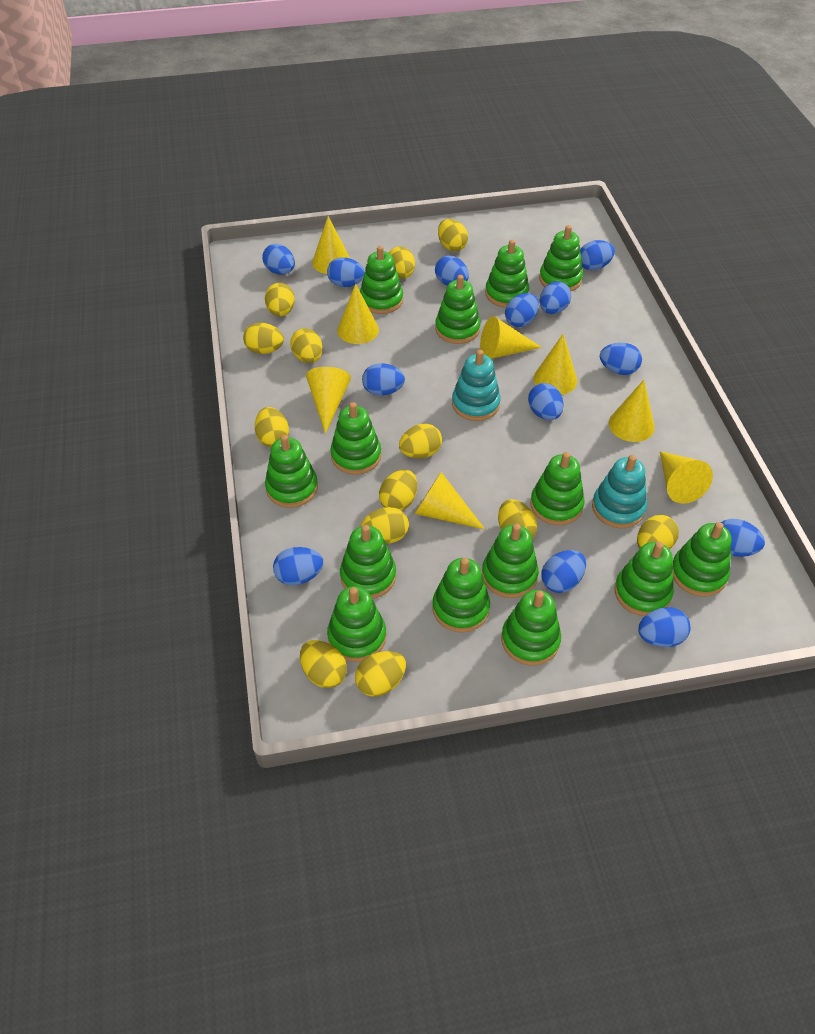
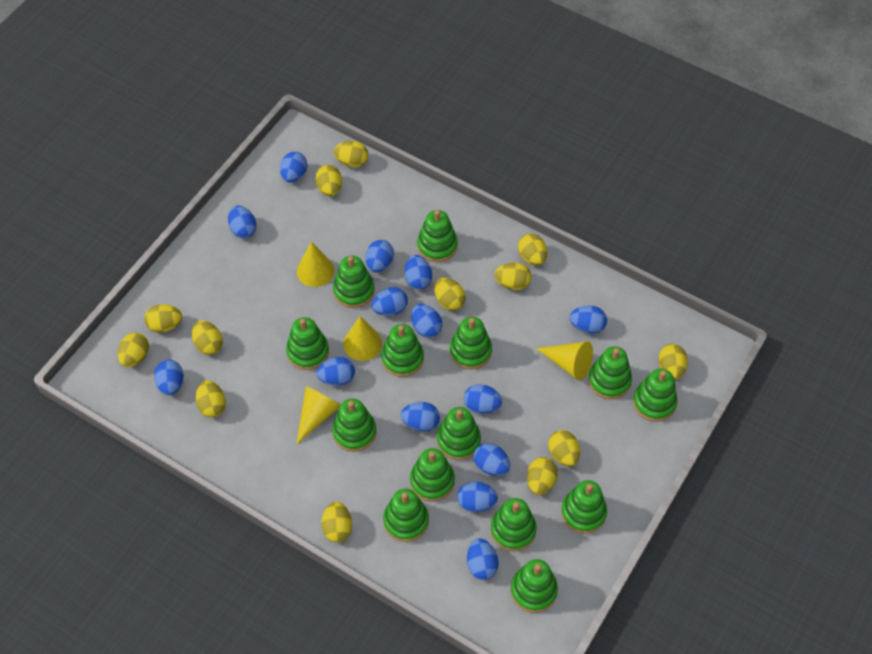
blue egg: 13 -> 14
turquoise stacking toy: 2 -> 0
yellow cone: 8 -> 4

